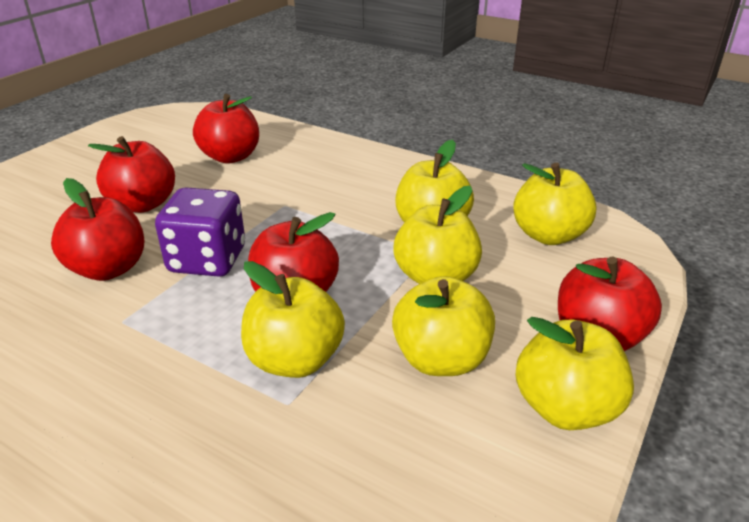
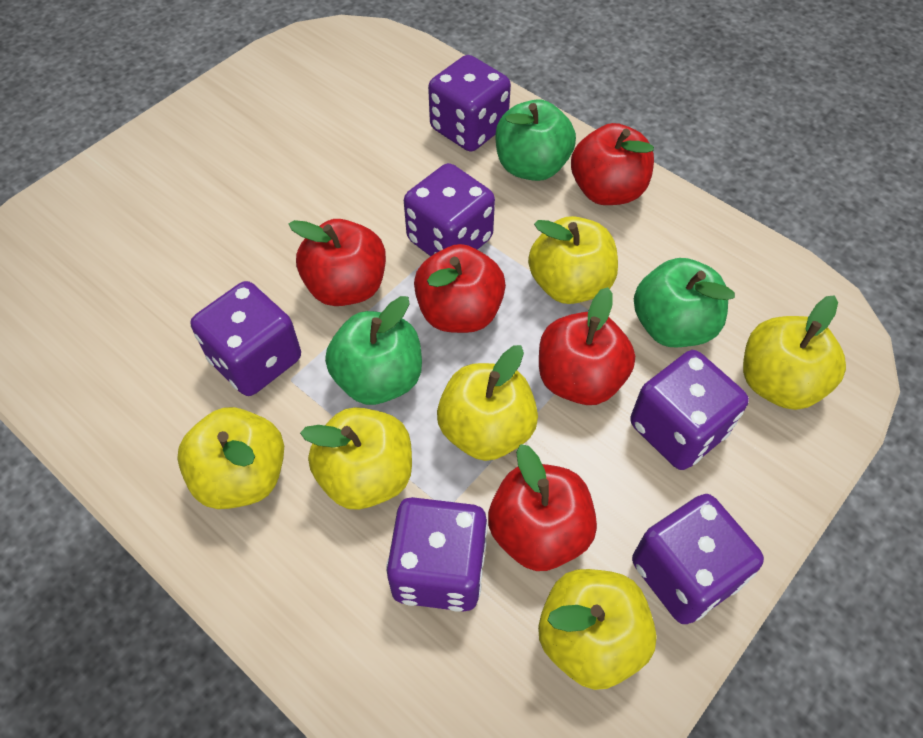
green apple: 0 -> 3
purple dice: 1 -> 6

